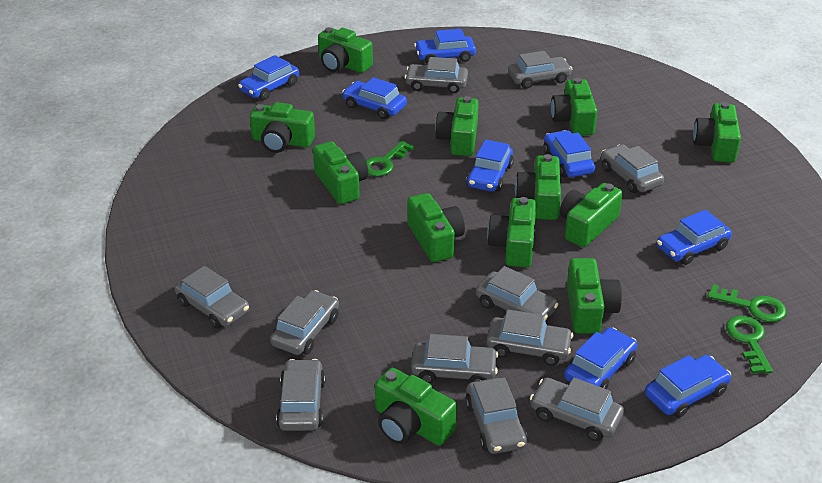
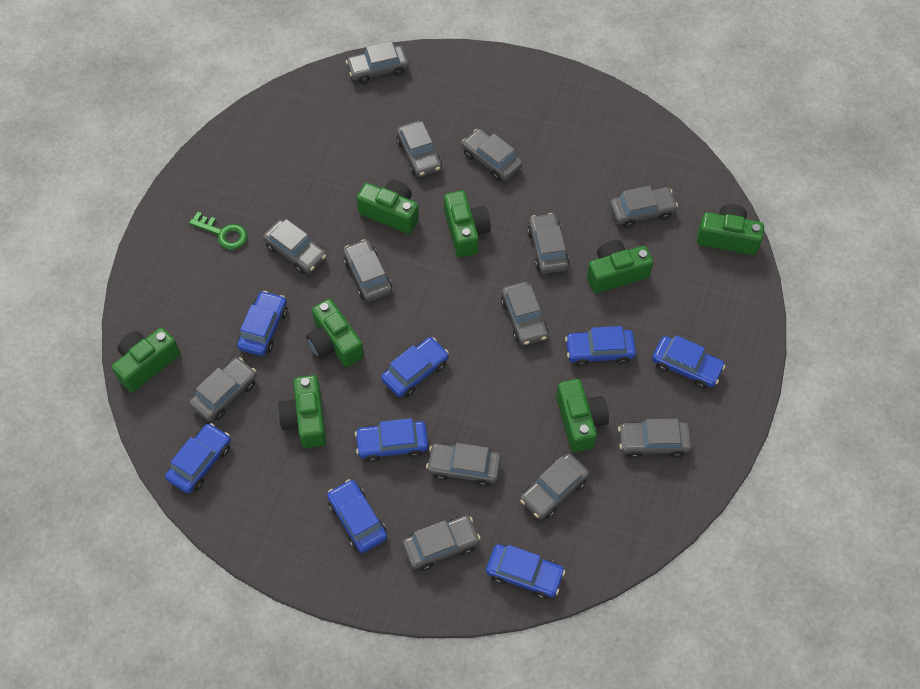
green camera: 12 -> 8
green key: 3 -> 1
grey car: 11 -> 13

